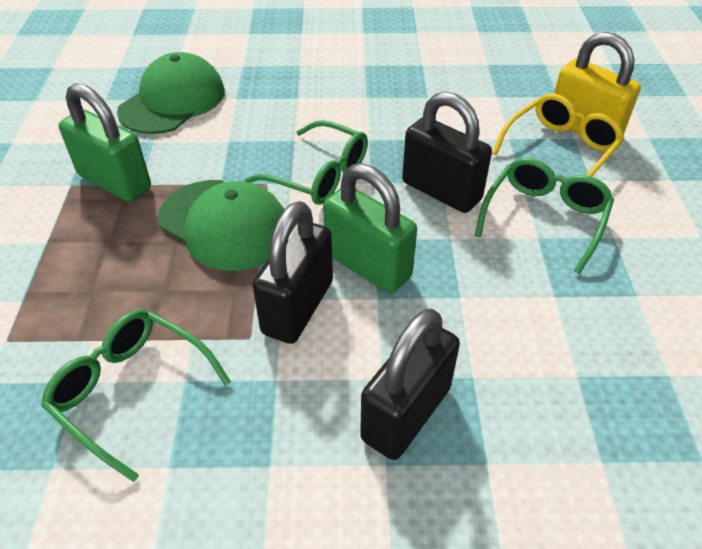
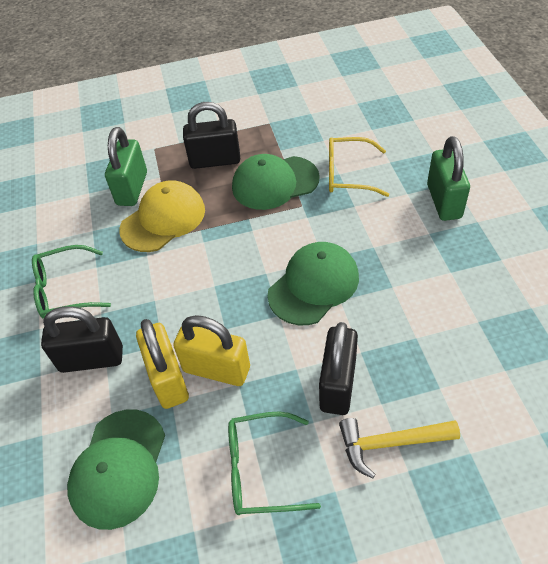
green cap: 2 -> 3
green glasses: 3 -> 2
yellow cap: 0 -> 1
yellow hammer: 0 -> 1
yellow padlock: 1 -> 2

